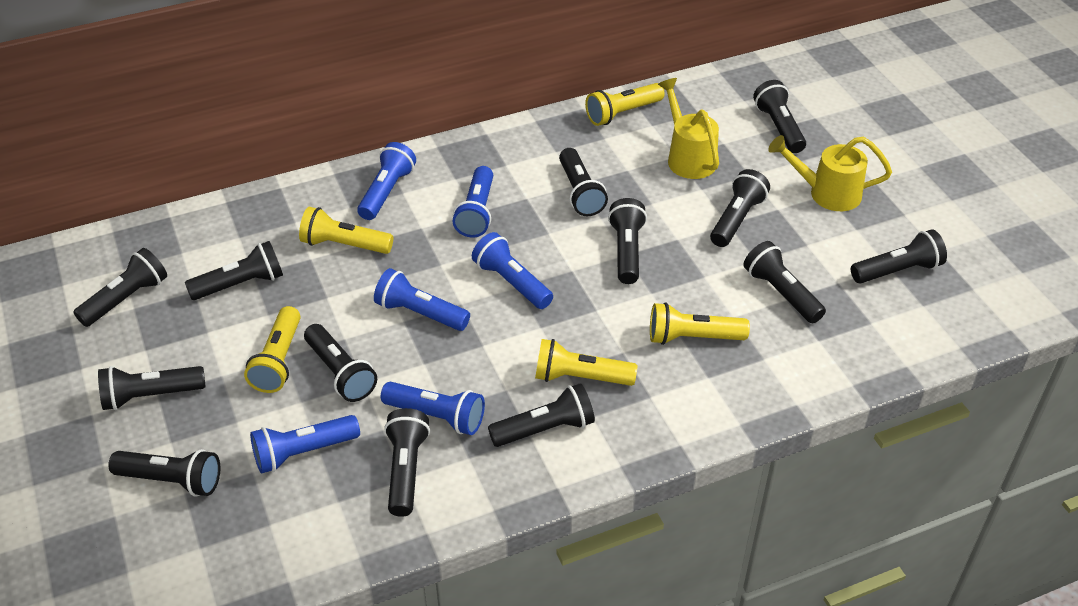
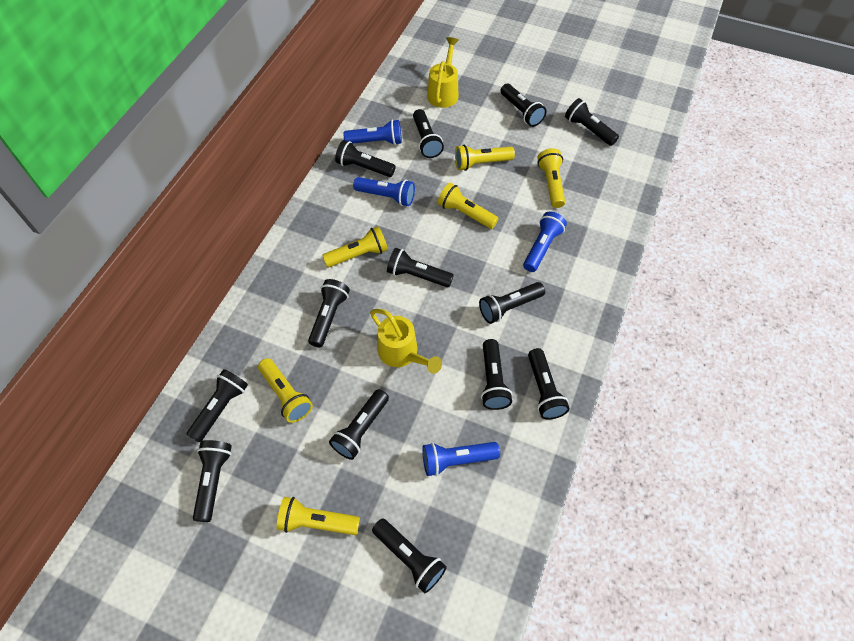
blue flashlight: 6 -> 4
yellow flashlight: 5 -> 6

